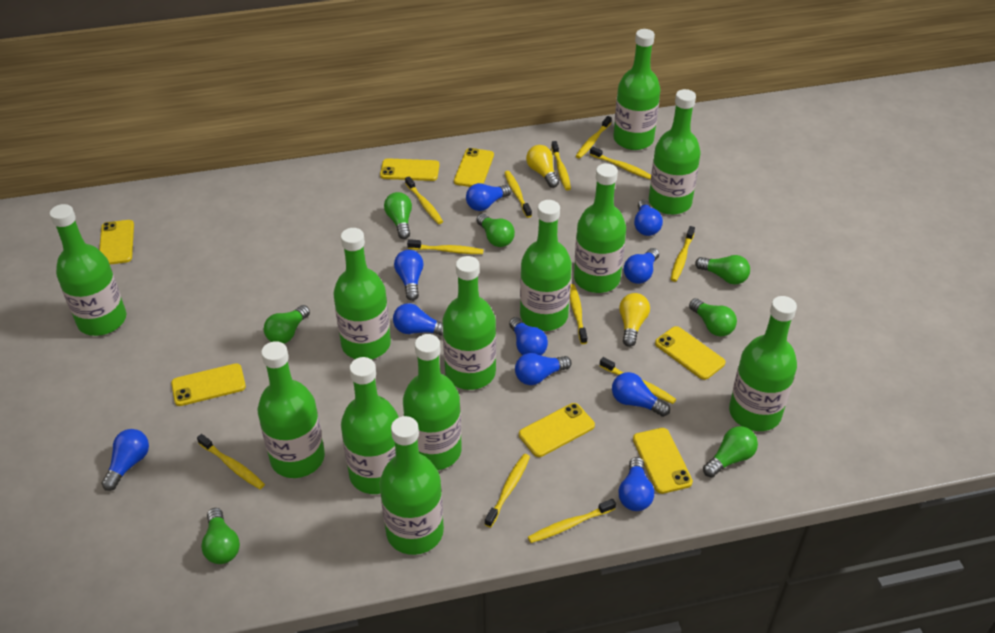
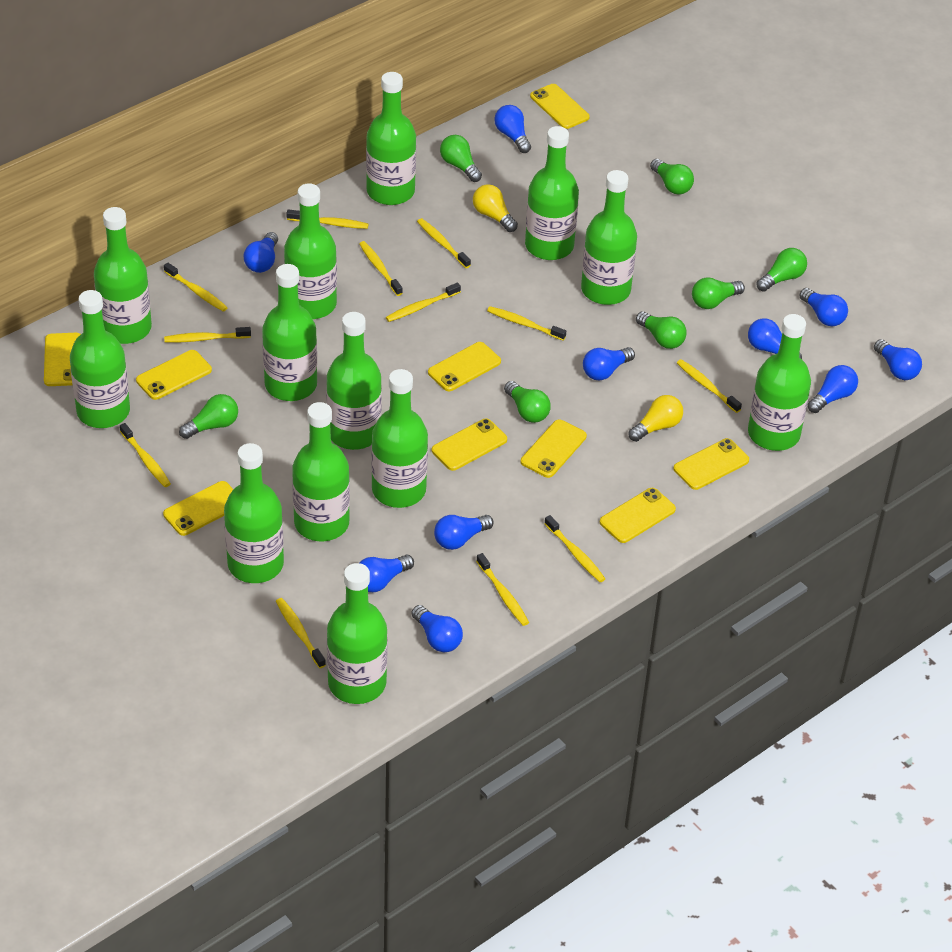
green bottle: 12 -> 13
yellow phone: 7 -> 9

